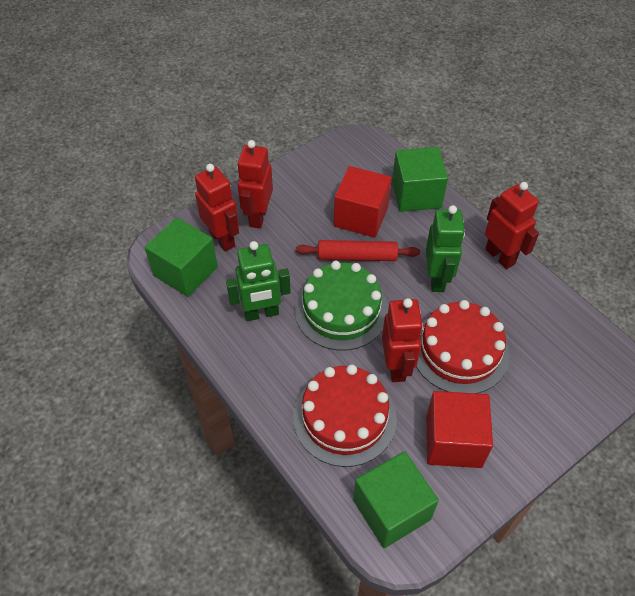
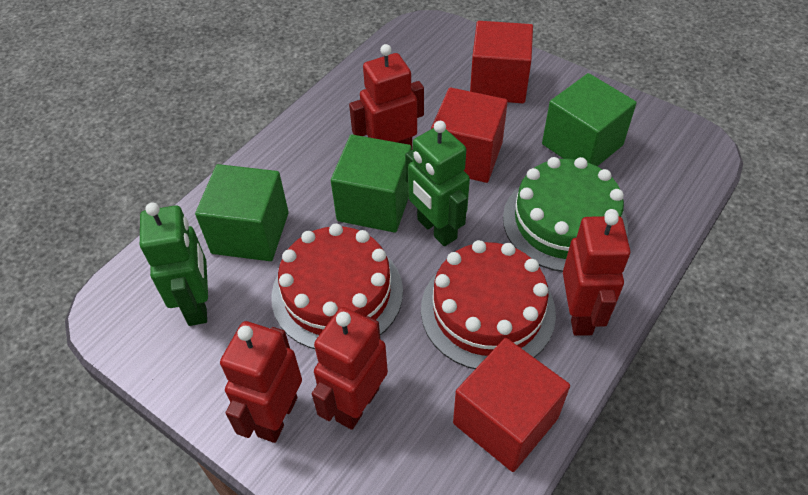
red cube: 2 -> 3
red rolling pin: 1 -> 0

